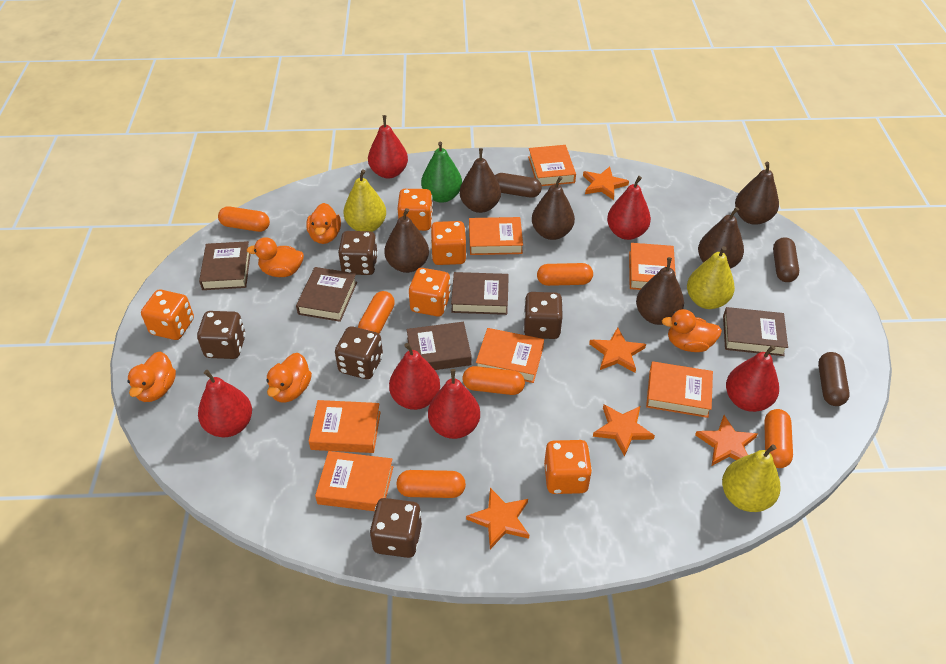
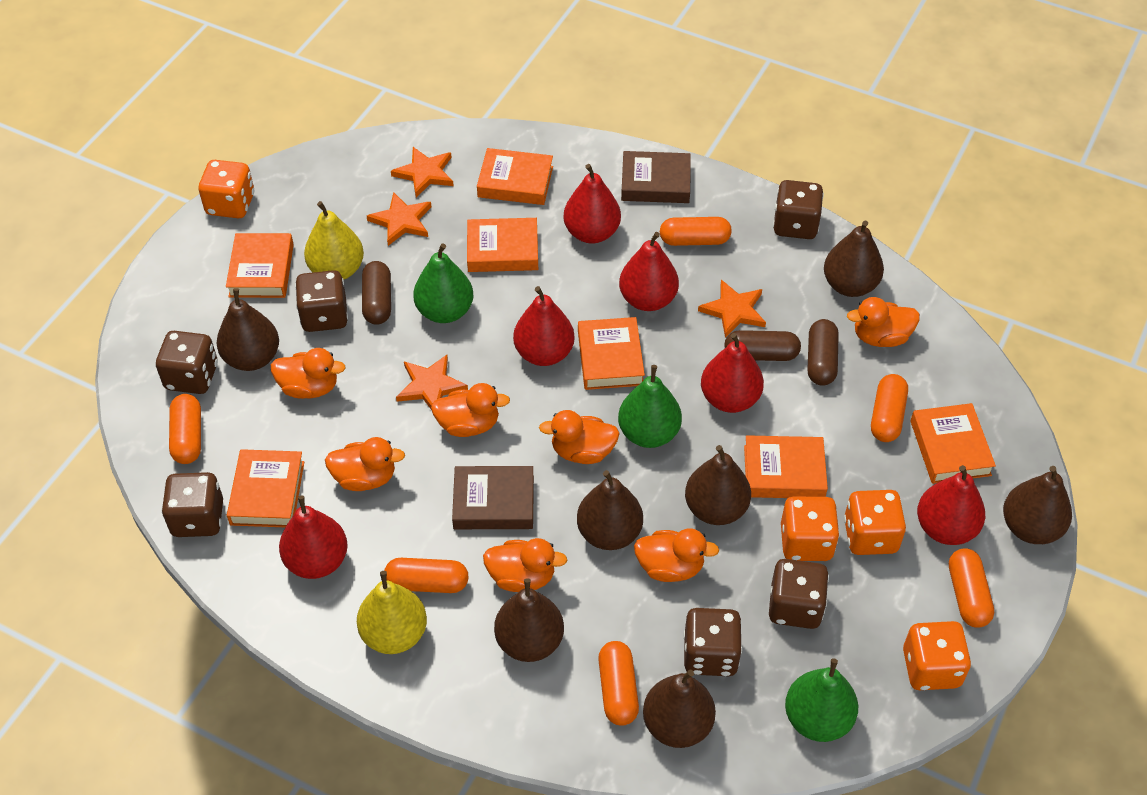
brown book: 5 -> 2
brown dice: 5 -> 6
brown pear: 6 -> 7
green pear: 1 -> 3
orange dice: 5 -> 4
orange duck: 5 -> 7
orange star: 5 -> 4
yellow pear: 3 -> 2

